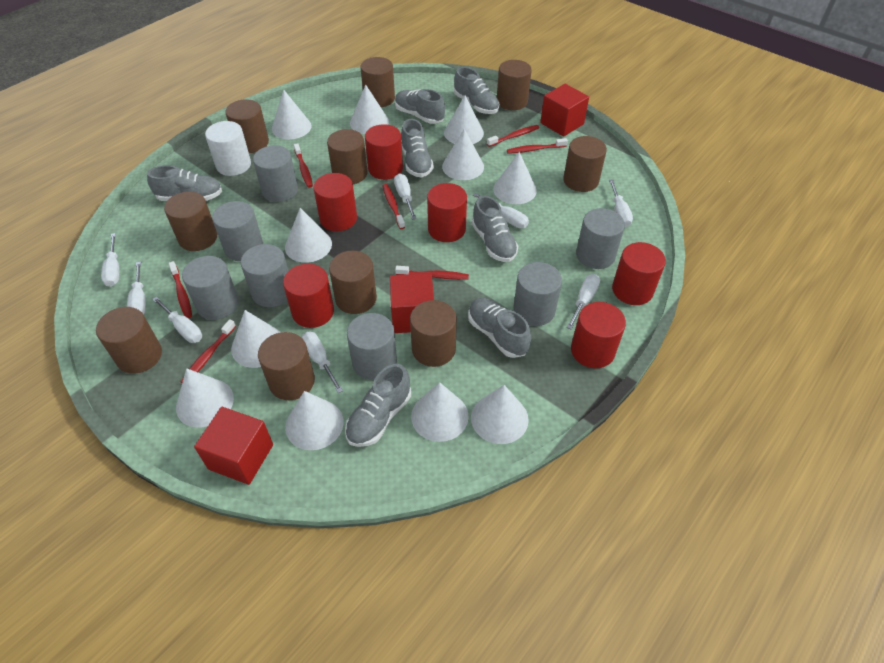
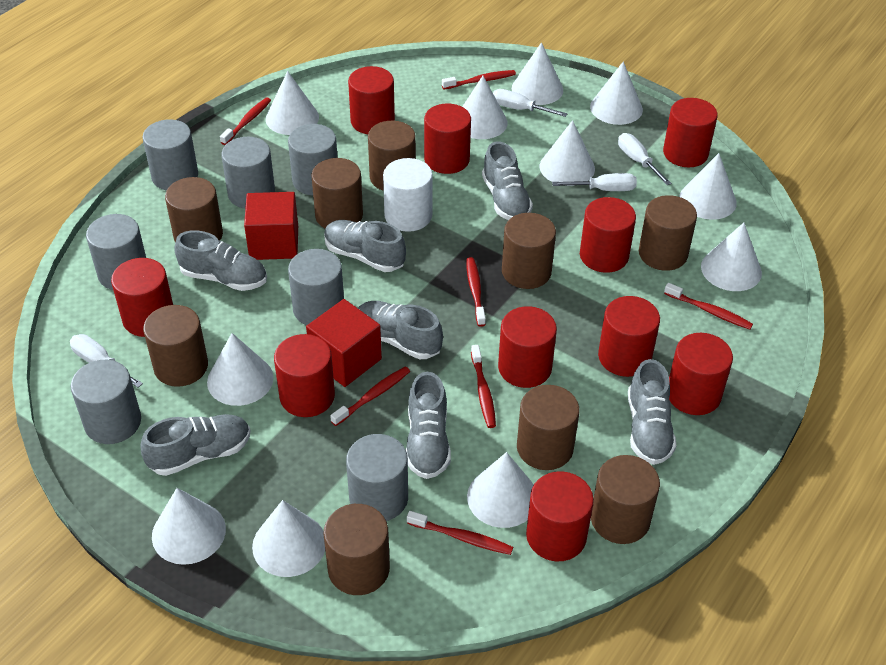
brown cylinder: 10 -> 9
red cube: 3 -> 2
red cylinder: 6 -> 10
white screwdriver: 8 -> 4

